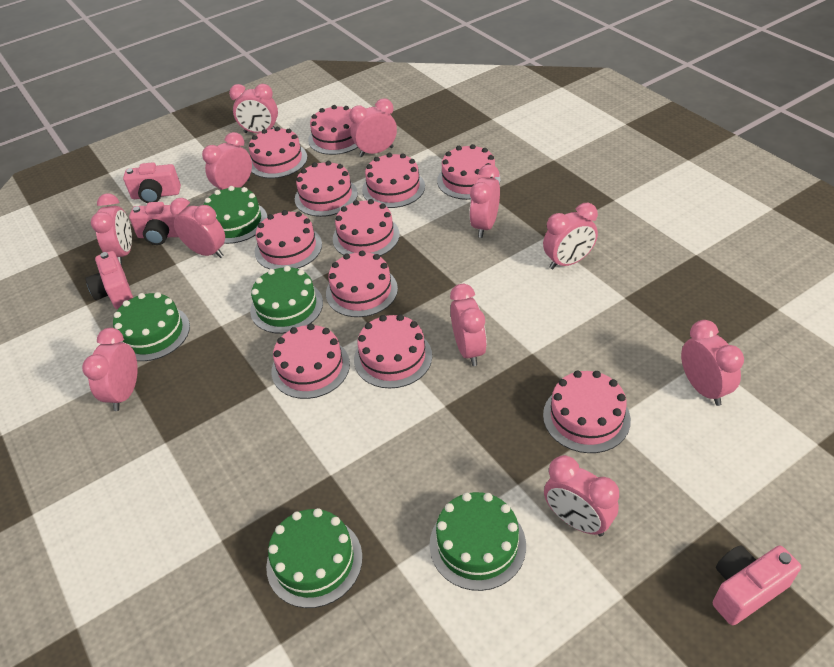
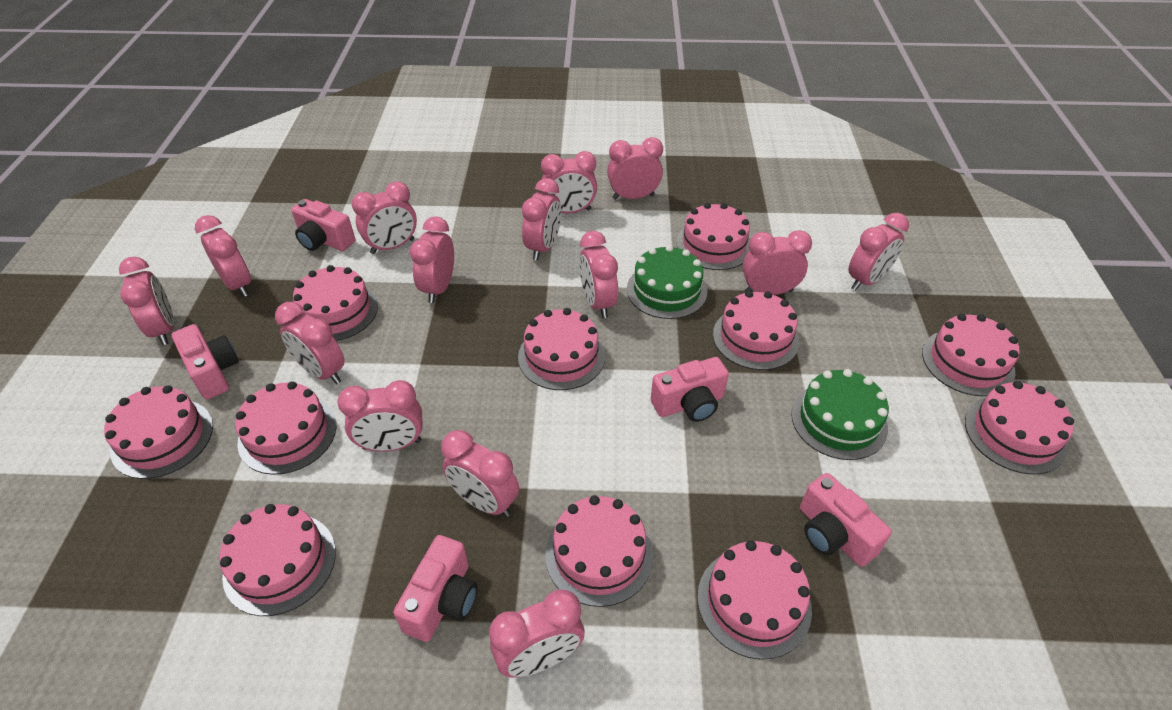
green cake: 5 -> 2
pink camera: 4 -> 5
pink clock: 11 -> 14

